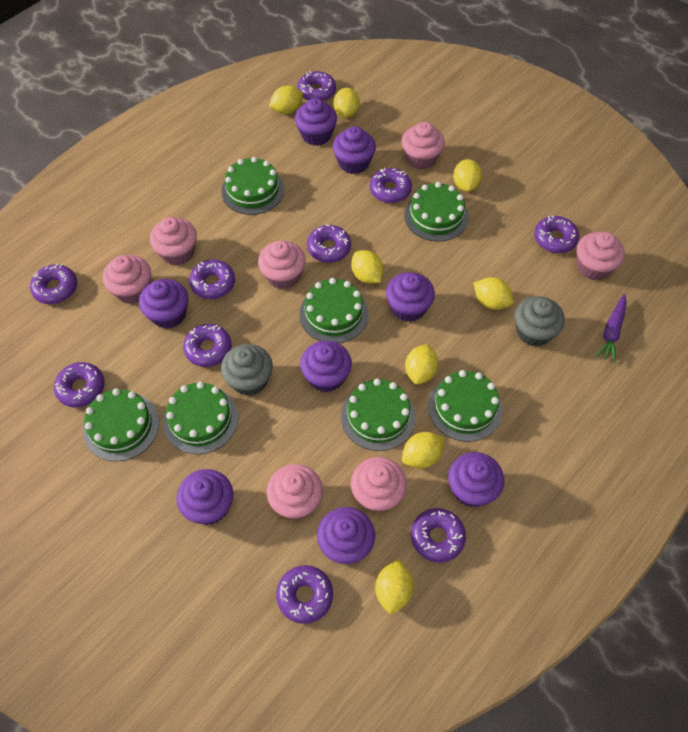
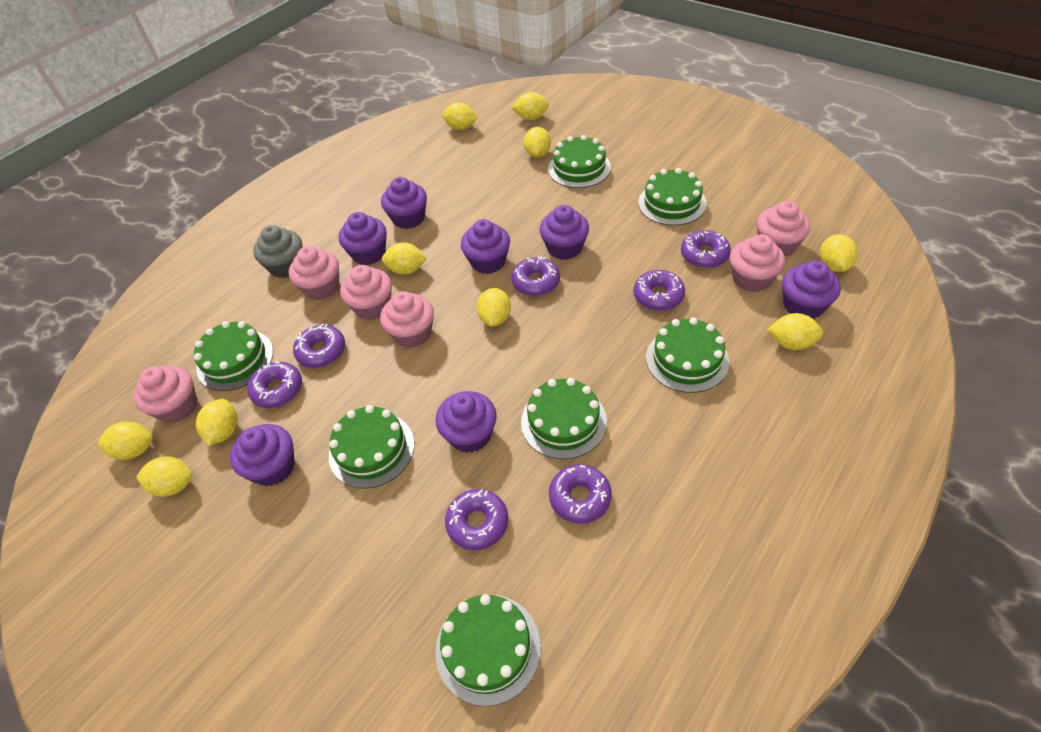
grey cupcake: 2 -> 1
pink cupcake: 7 -> 6
purple carrot: 1 -> 0
purple cupcake: 8 -> 7
purple donut: 10 -> 7
yellow lemon: 8 -> 10

